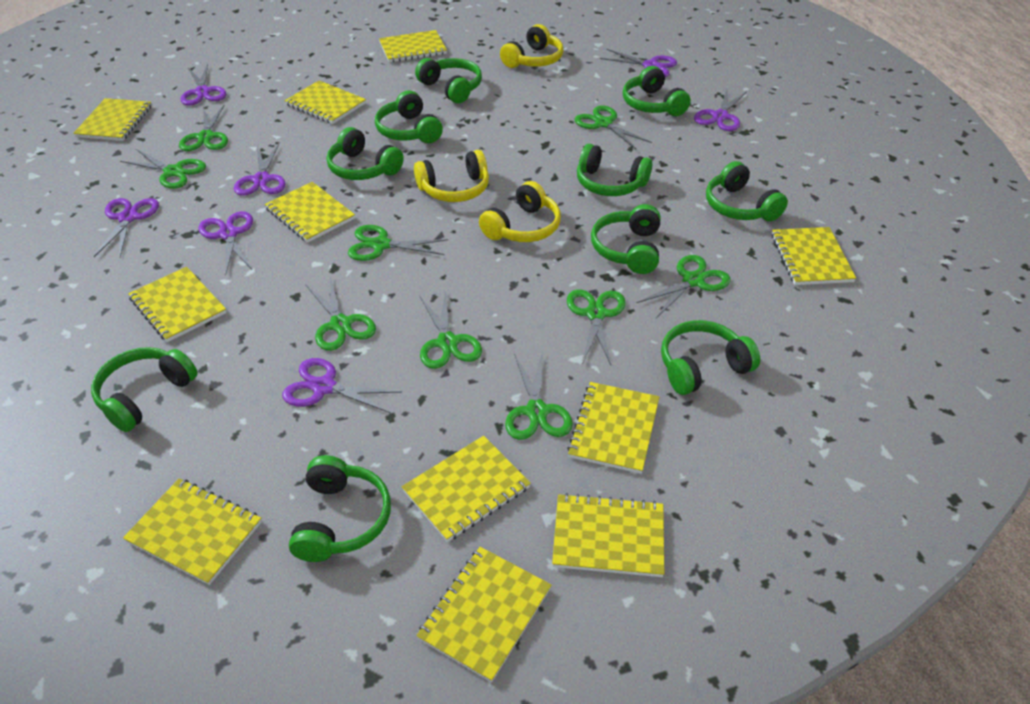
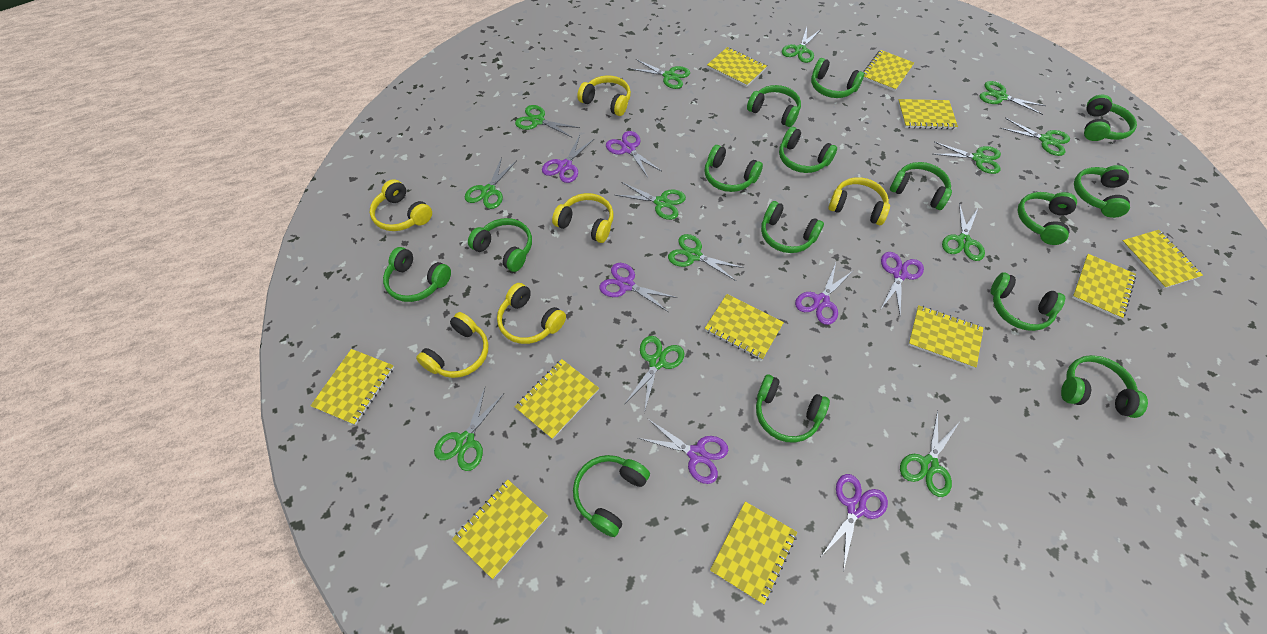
green headphones: 10 -> 15
green scissors: 9 -> 13
yellow headphones: 3 -> 6

